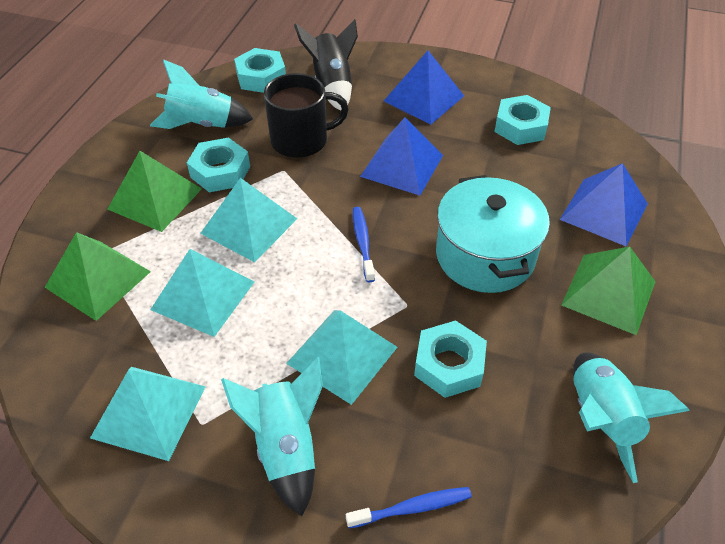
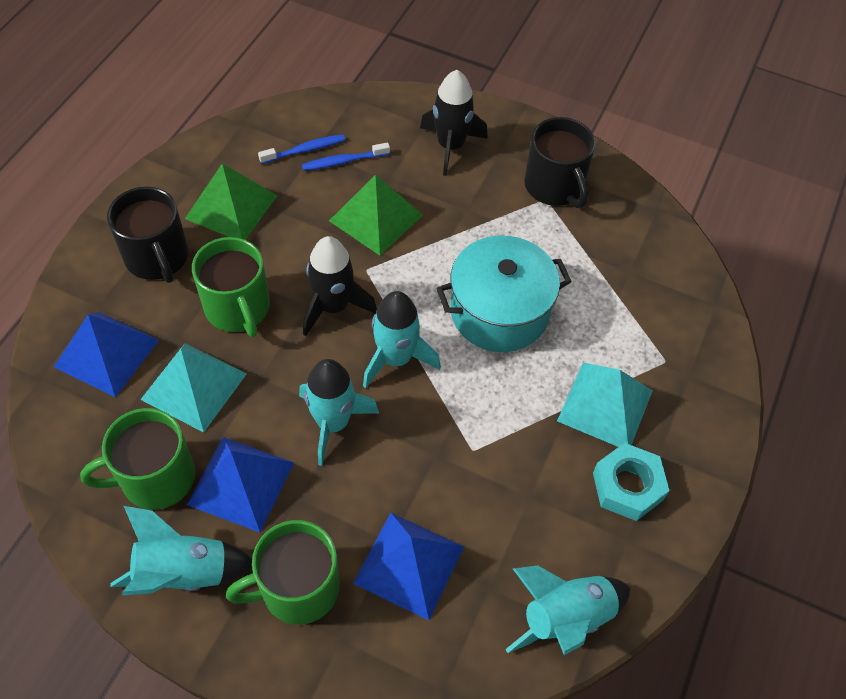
black mug: 1 -> 2
black rocket: 1 -> 2
green mug: 0 -> 3
green pyramid: 3 -> 2
turquoise nut: 4 -> 1
turquoise pyramid: 4 -> 2
turquoise rocket: 3 -> 4

